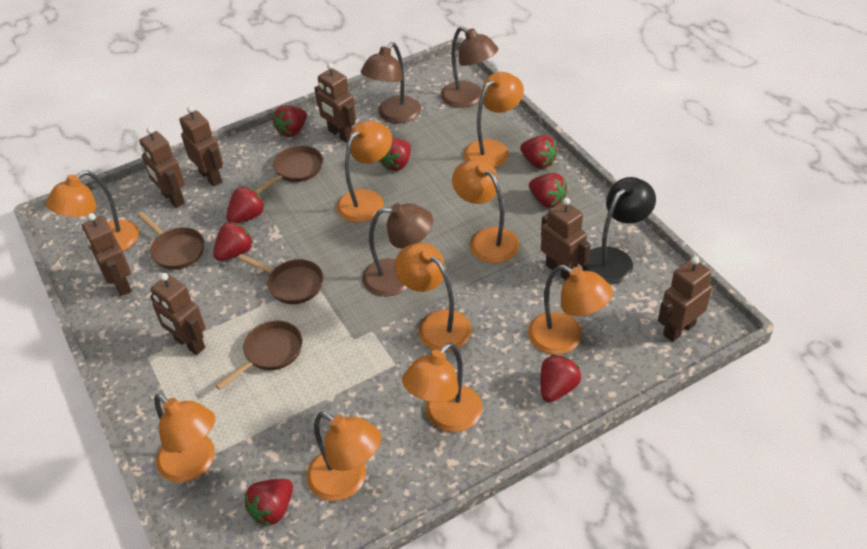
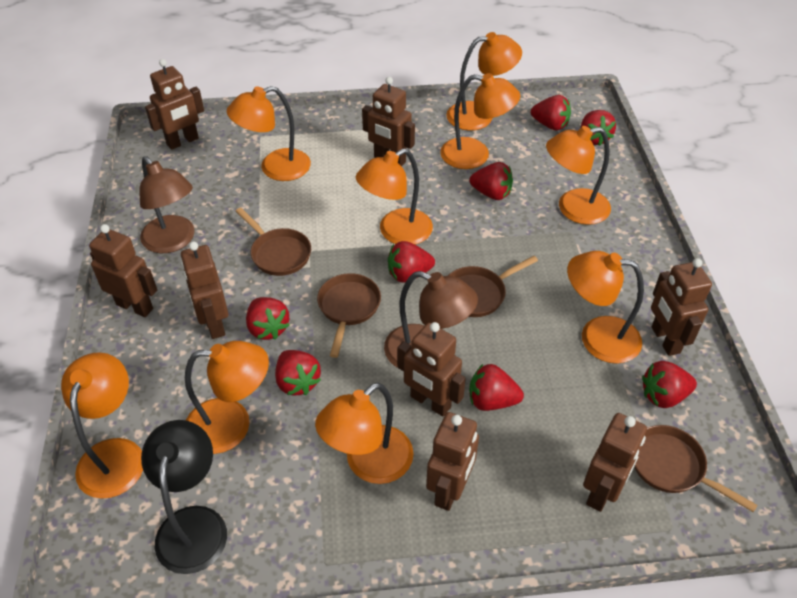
brown lamp: 3 -> 2
brown robot: 7 -> 8

